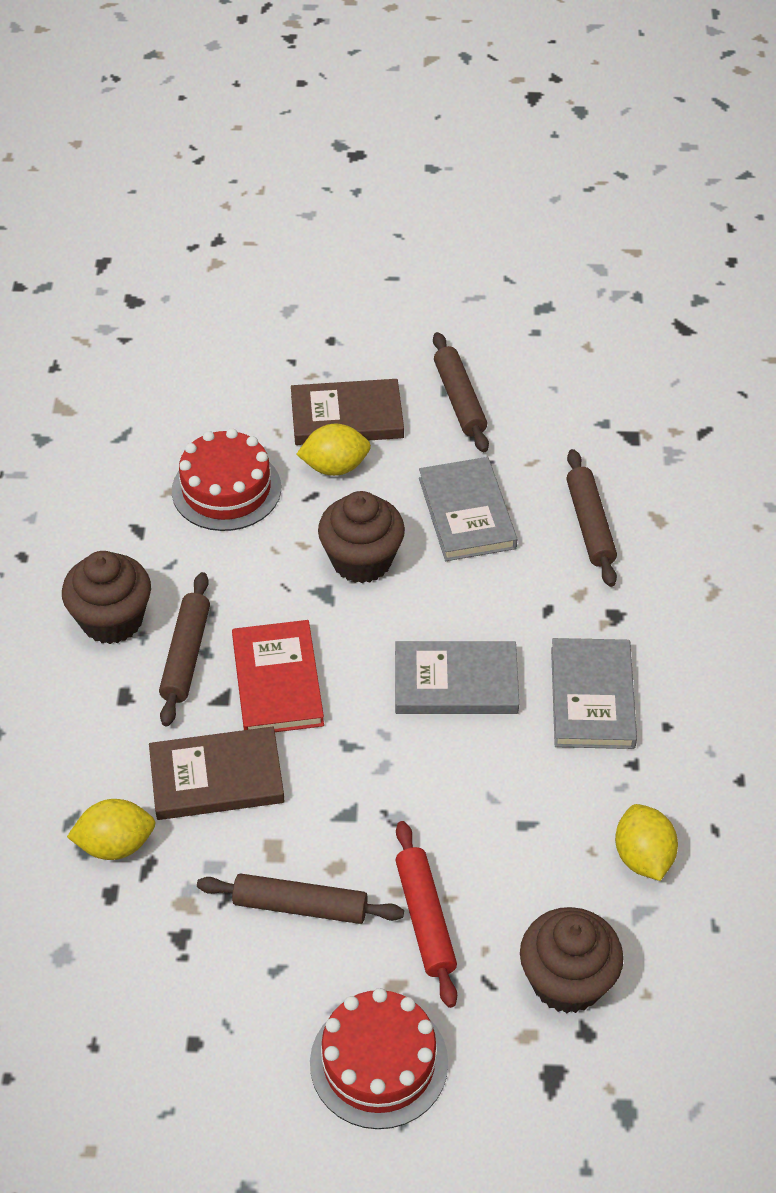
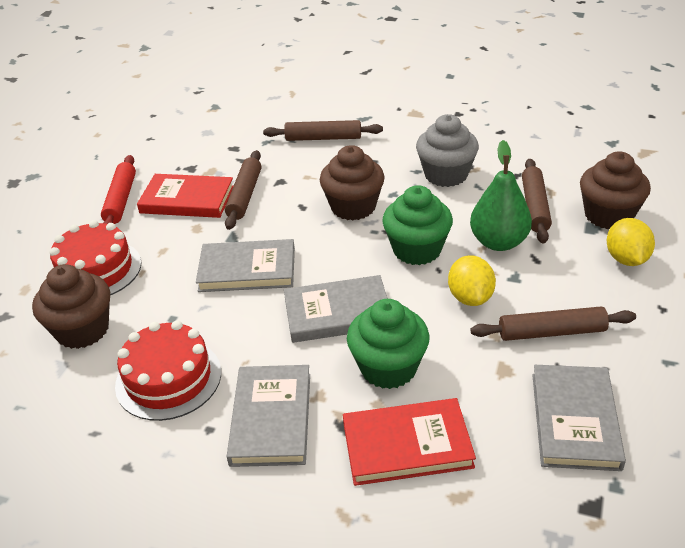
brown book: 2 -> 0
green cupcake: 0 -> 2
green pear: 0 -> 1
grey book: 3 -> 4
grey cupcake: 0 -> 1
red book: 1 -> 2
yellow lemon: 3 -> 2

